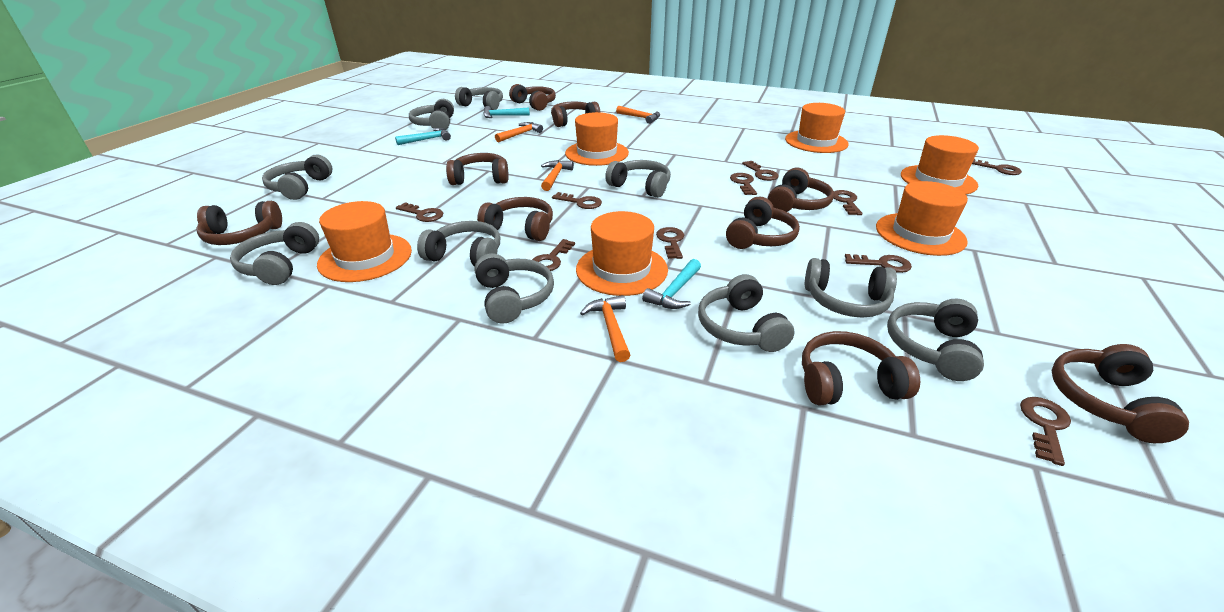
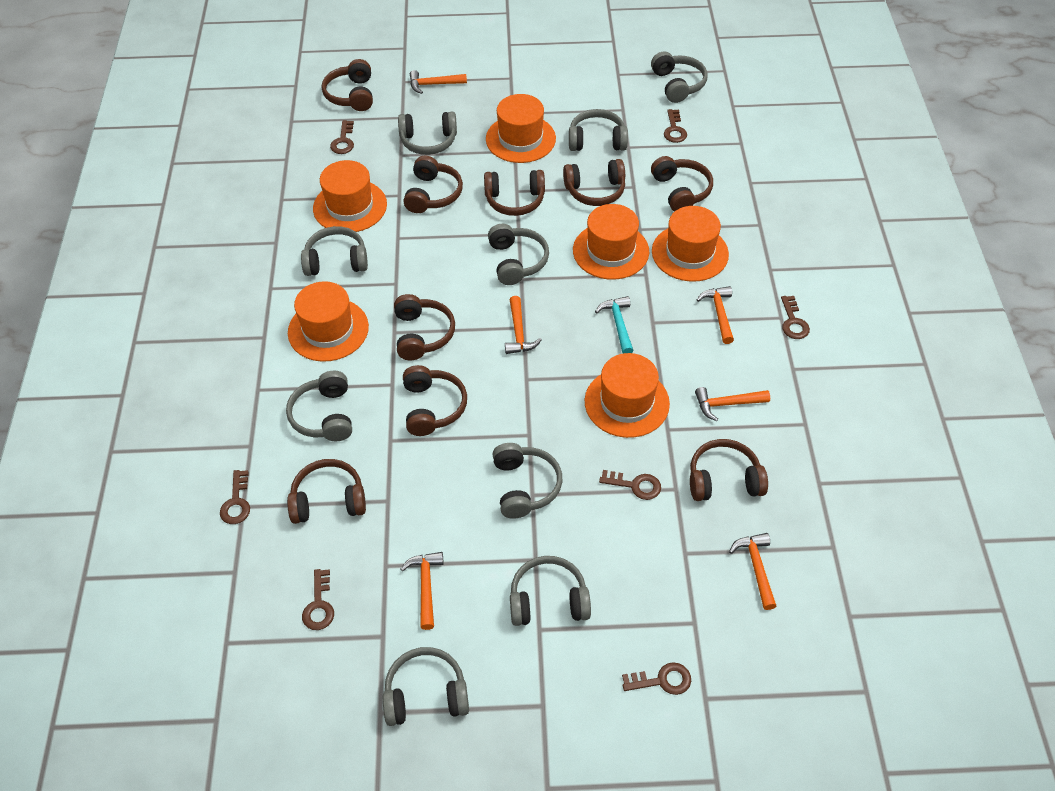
brown key: 10 -> 7
grey headphones: 10 -> 9
orange hammer: 4 -> 6
turquoise hammer: 3 -> 1

